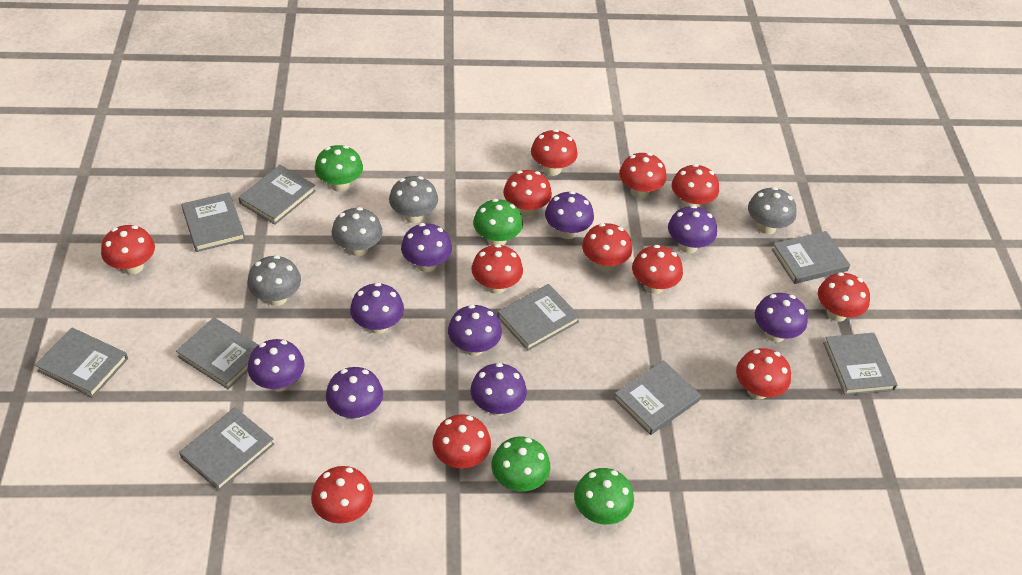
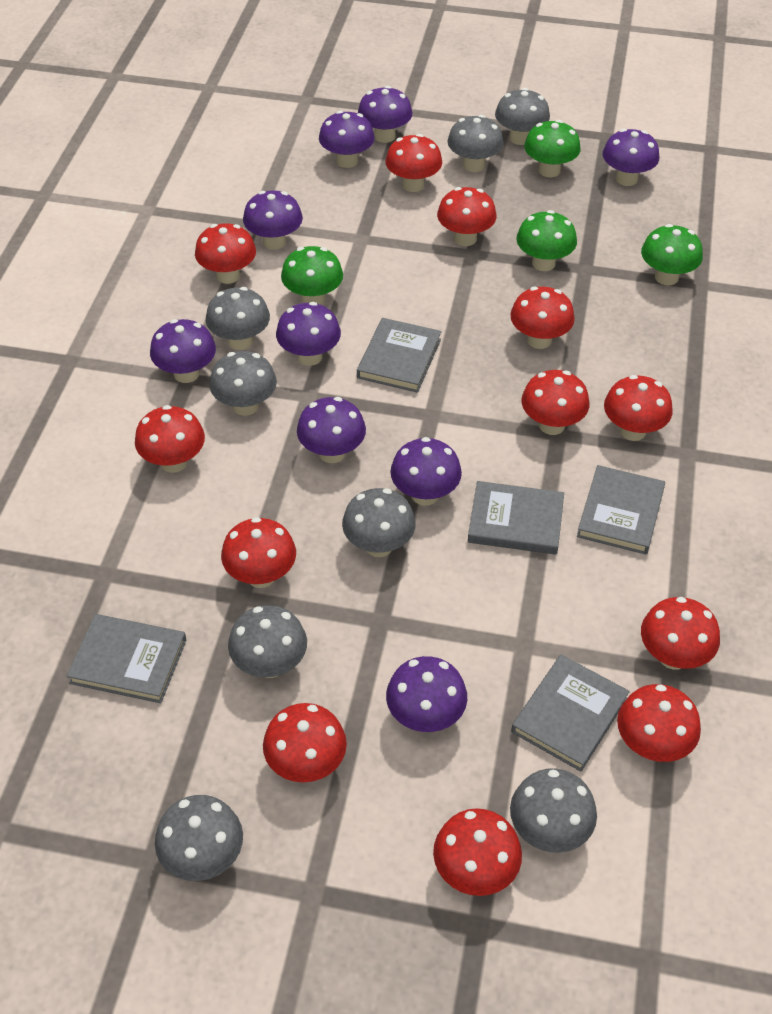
grey book: 9 -> 5
grey mushroom: 4 -> 8

